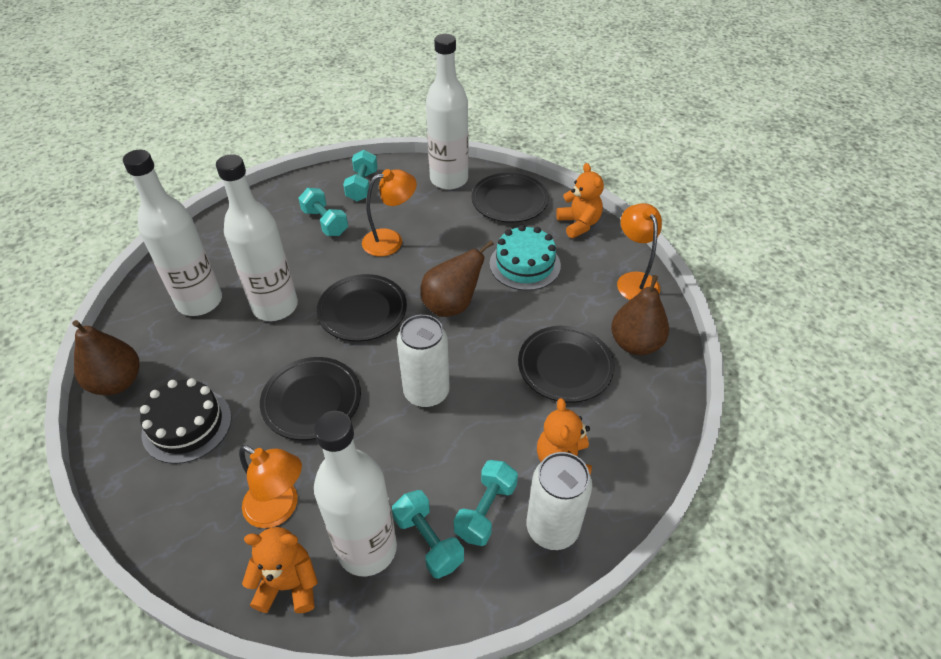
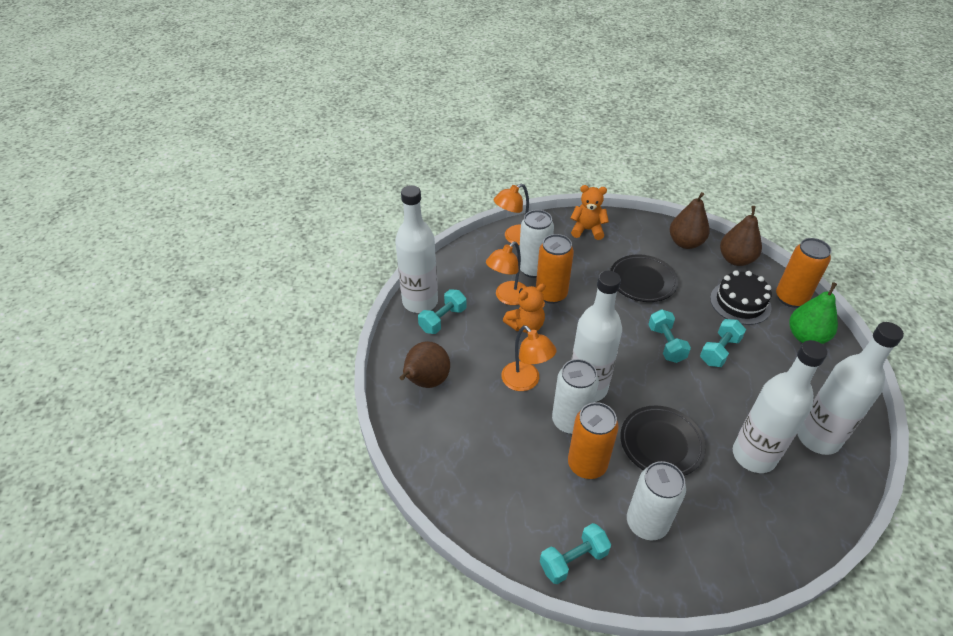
black plate: 4 -> 2
green pear: 0 -> 1
orange can: 0 -> 3
orange teddy bear: 3 -> 2
turquoise cake: 1 -> 0
white can: 2 -> 3

